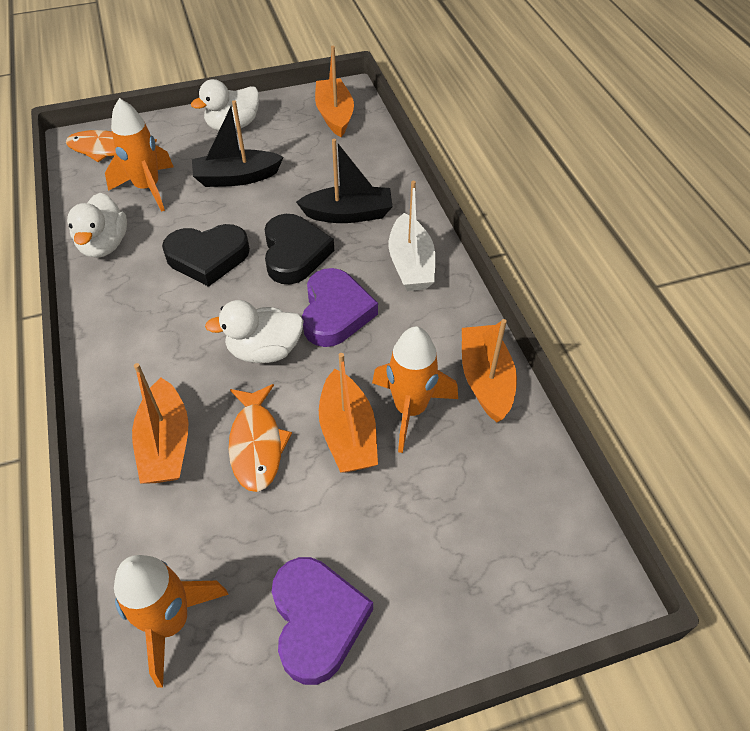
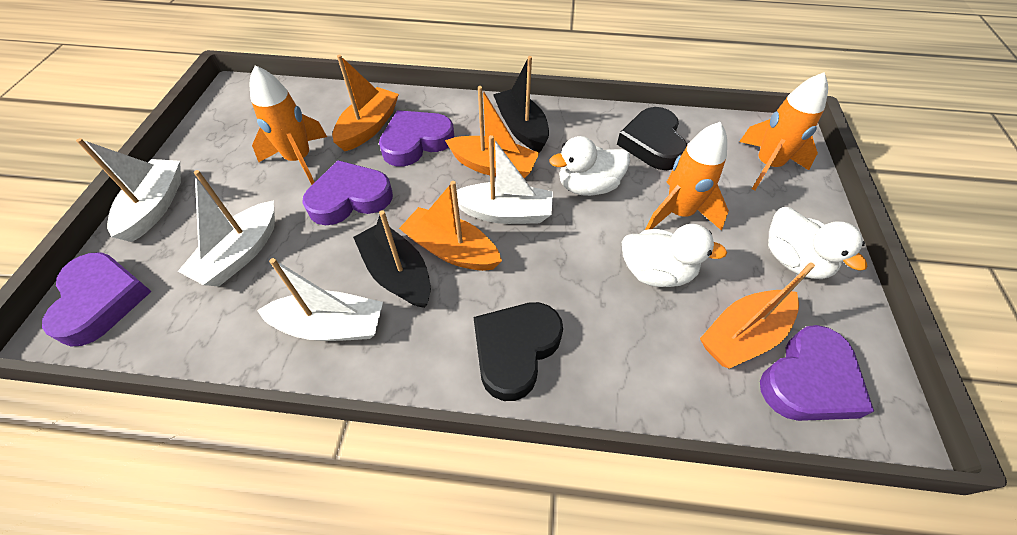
orange fish: 2 -> 0
purple heart: 2 -> 4
white boat: 1 -> 4

